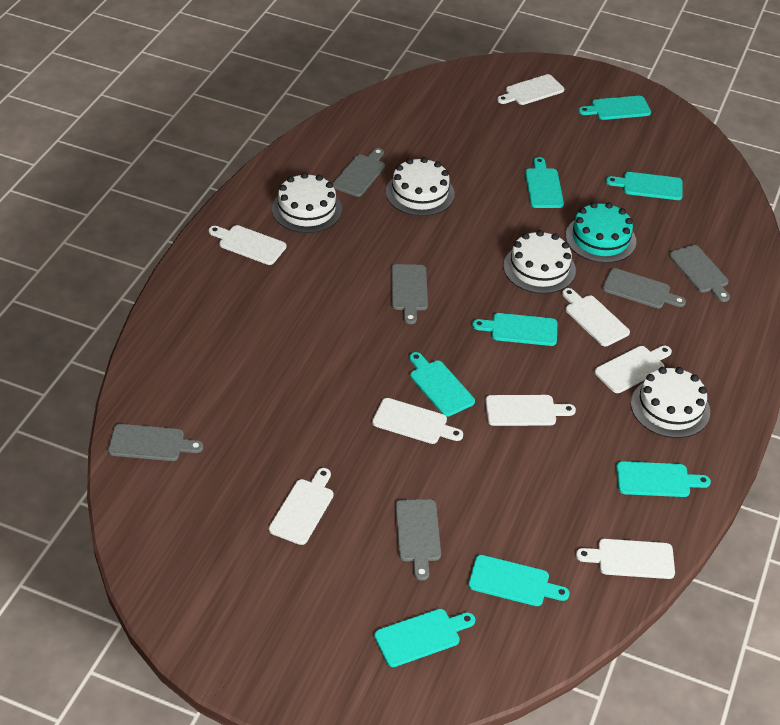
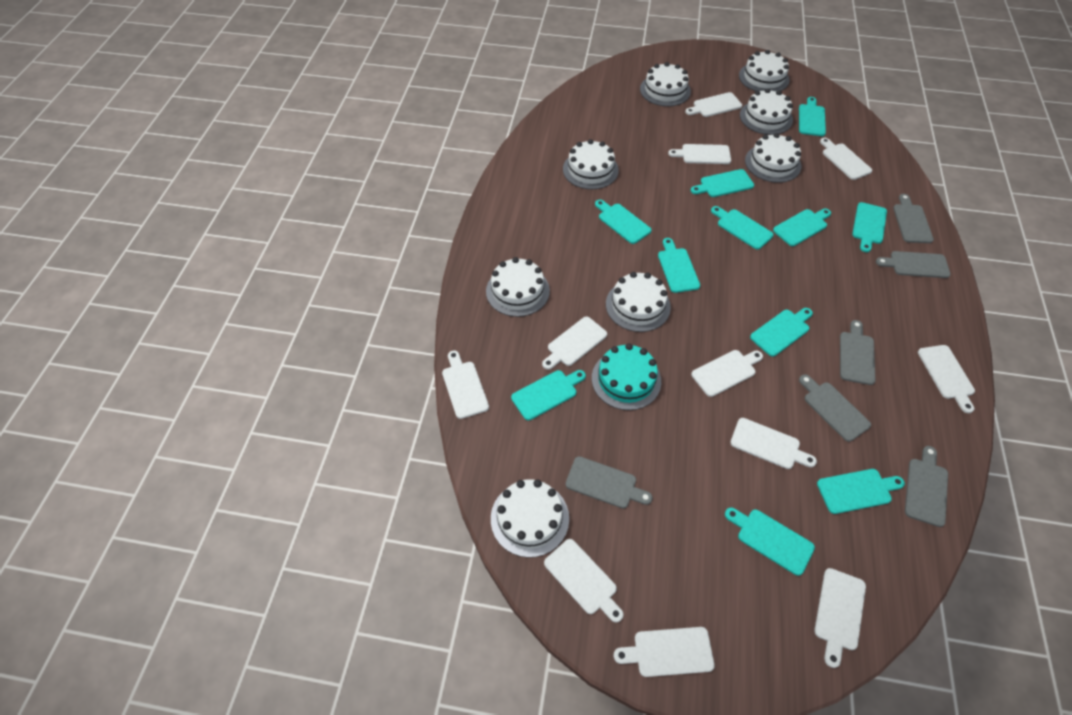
turquoise cutting board: 8 -> 11
white cake: 4 -> 8
white cutting board: 8 -> 11

